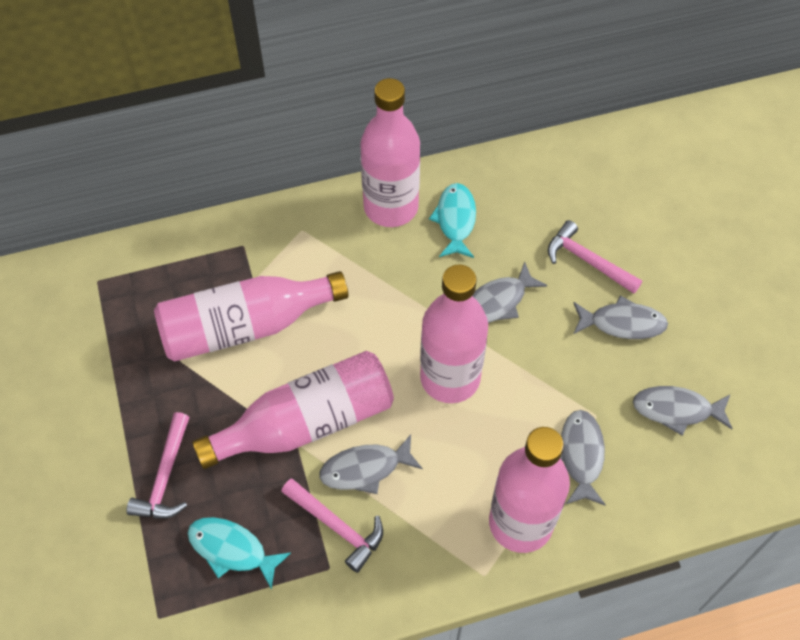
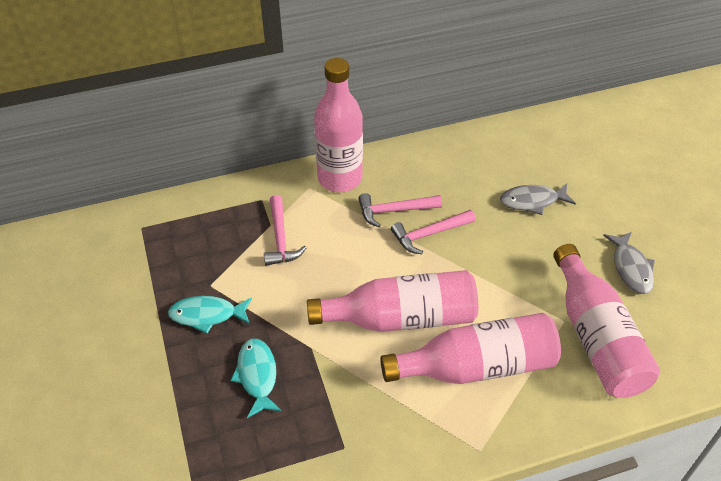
grey fish: 5 -> 2
pink bottle: 5 -> 4

